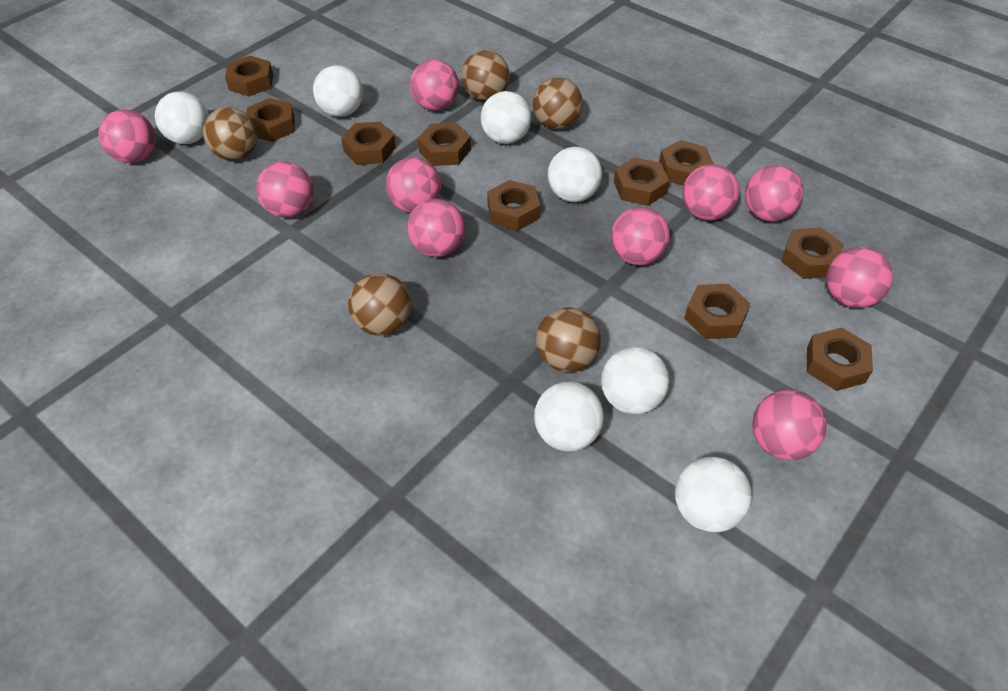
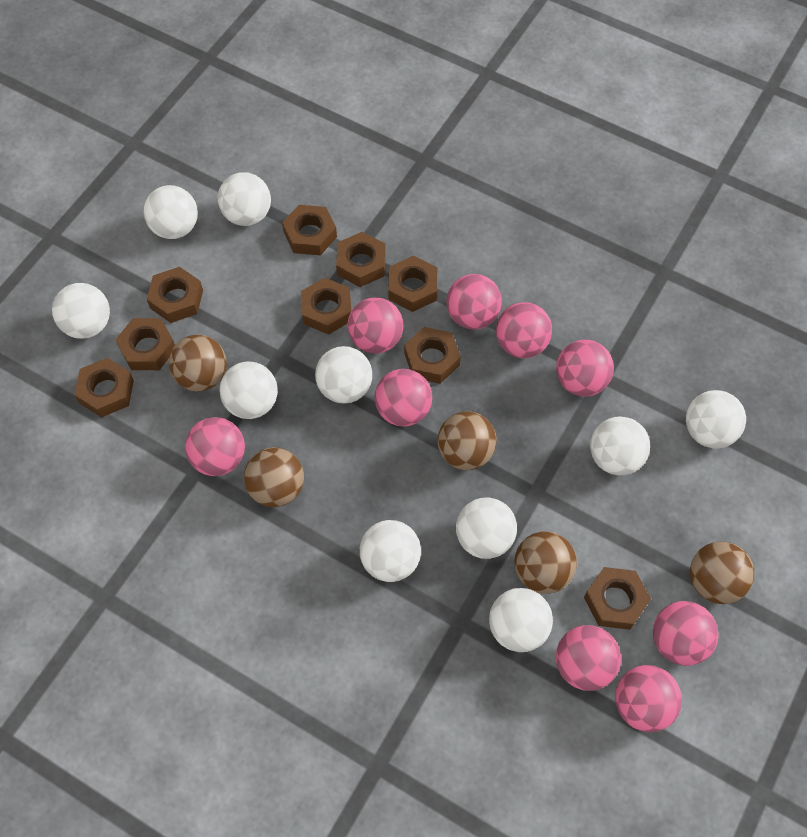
brown nut: 10 -> 9
pink ball: 10 -> 9
white ball: 7 -> 10

